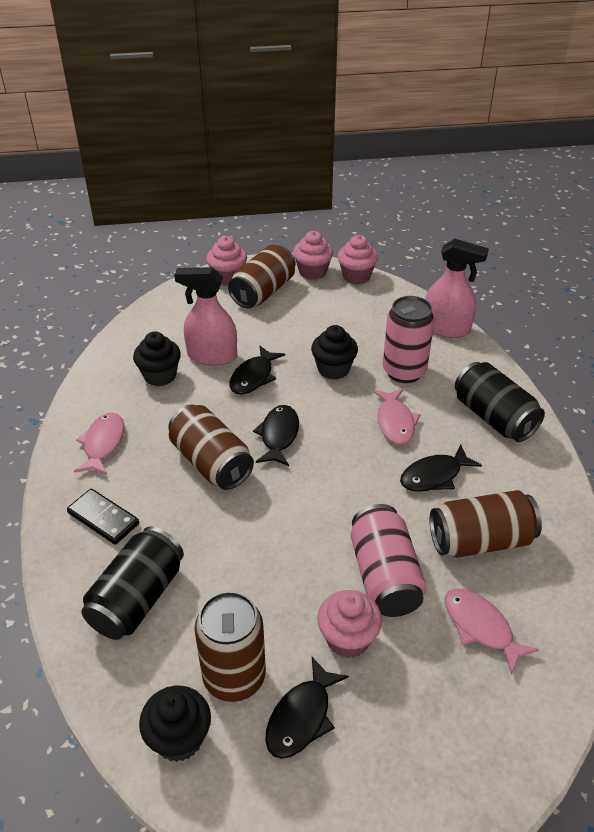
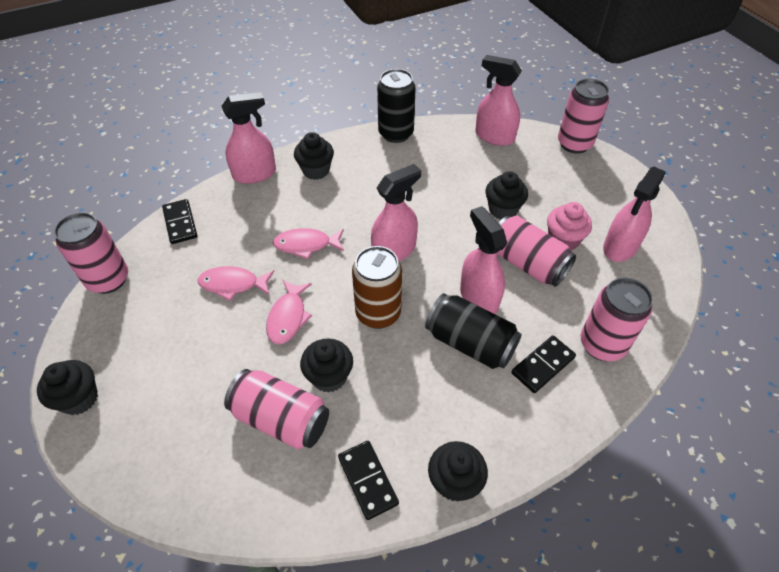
black cupcake: 3 -> 5
black domino: 1 -> 3
black fish: 4 -> 0
brown can: 4 -> 1
pink can: 2 -> 5
pink cupcake: 4 -> 1
pink spray bottle: 2 -> 5

